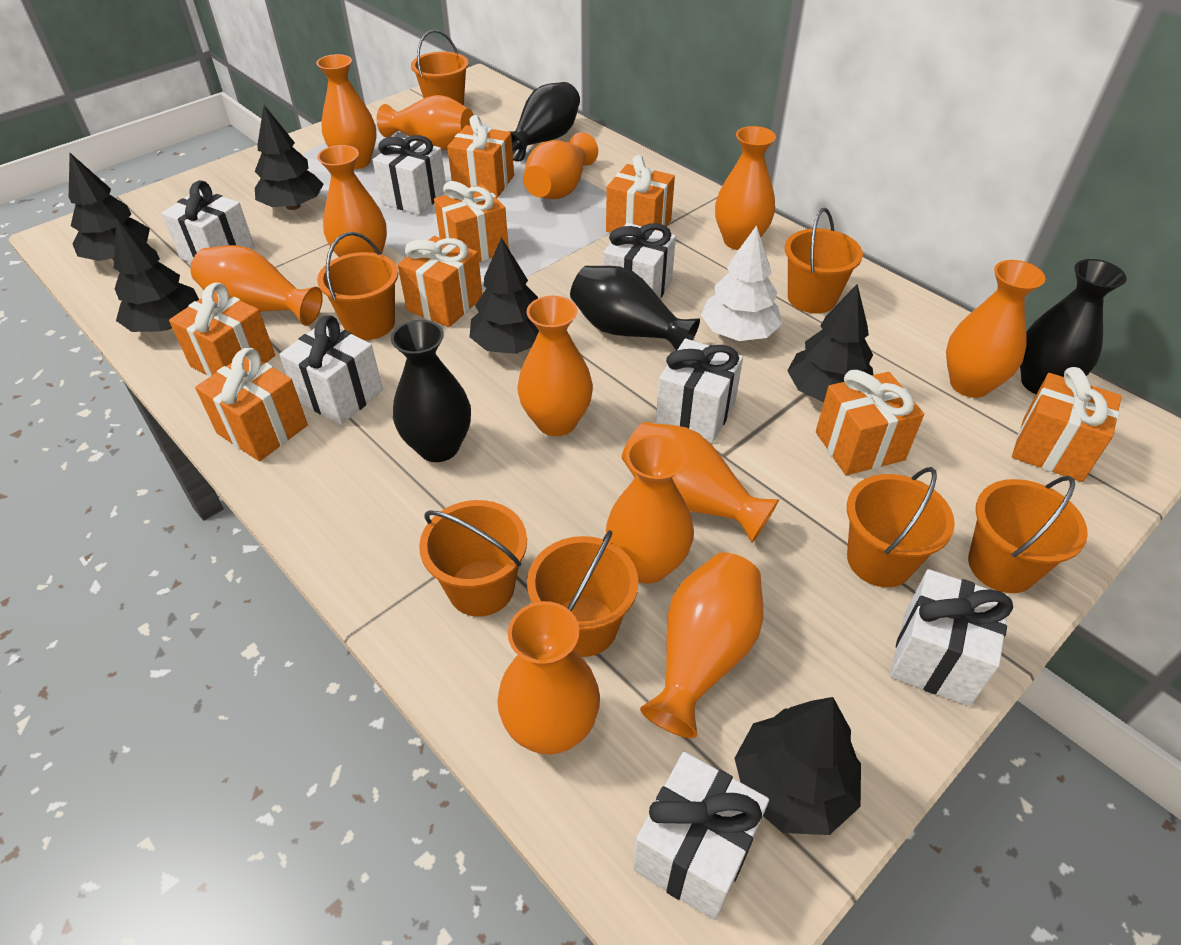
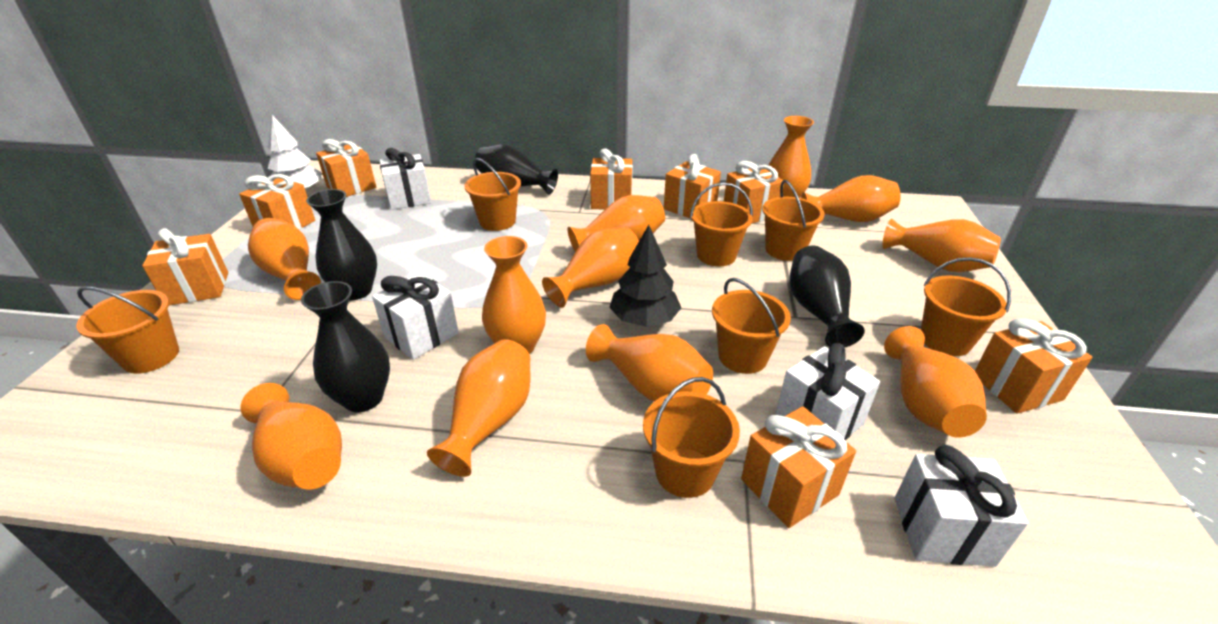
black tree: 6 -> 1
orange vase: 12 -> 11
white gift: 7 -> 4

